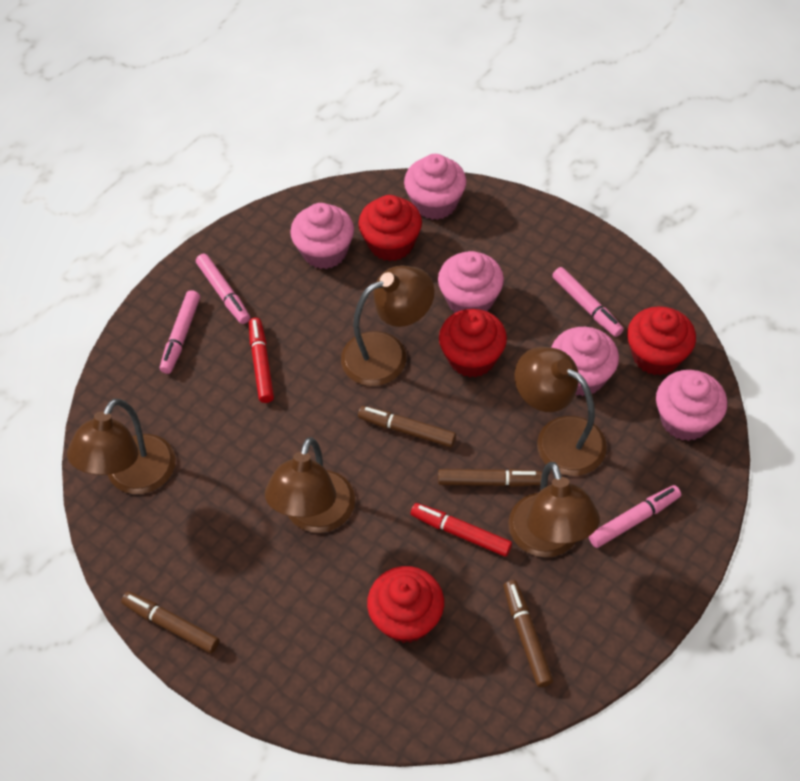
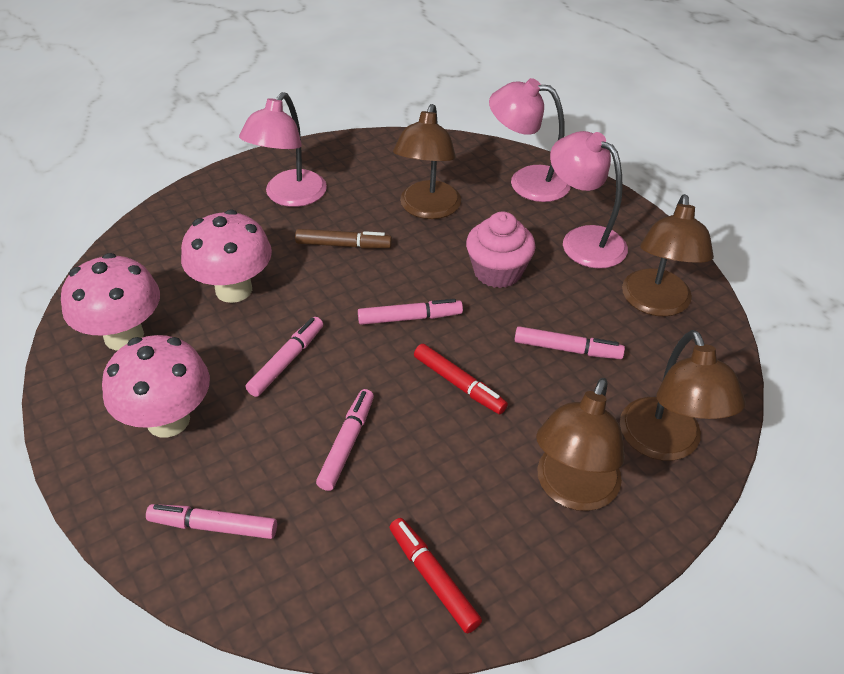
brown lamp: 5 -> 4
brown marker: 4 -> 1
pink cupcake: 5 -> 1
pink lamp: 0 -> 3
pink marker: 4 -> 5
pink mushroom: 0 -> 3
red cupcake: 4 -> 0

